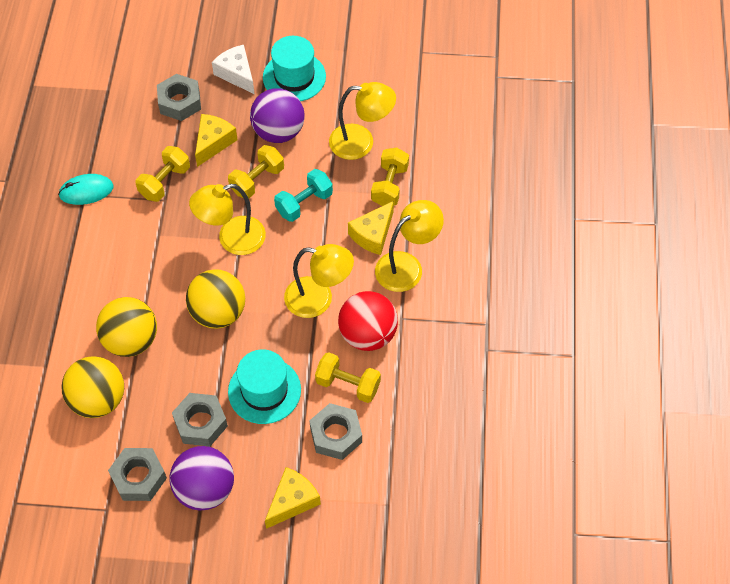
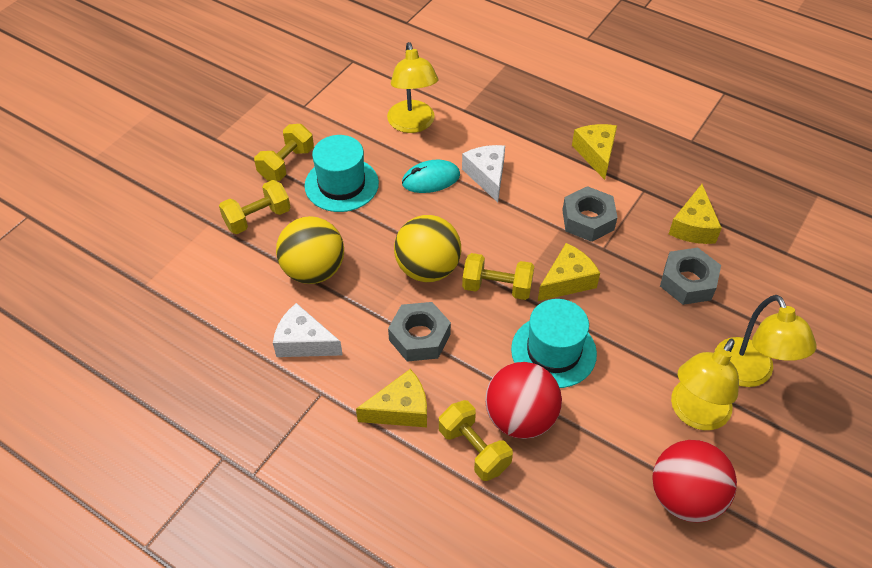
grey nut: 4 -> 3
purple ball: 2 -> 0
red ball: 1 -> 2
turquoise dumbbell: 1 -> 0
white cheese: 1 -> 2
yellow ball: 3 -> 2
yellow cheese: 3 -> 4
yellow lamp: 4 -> 3

